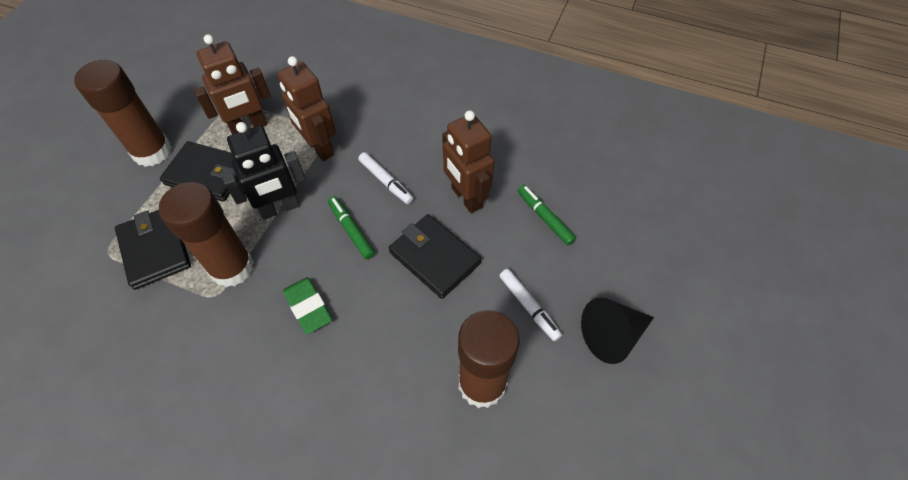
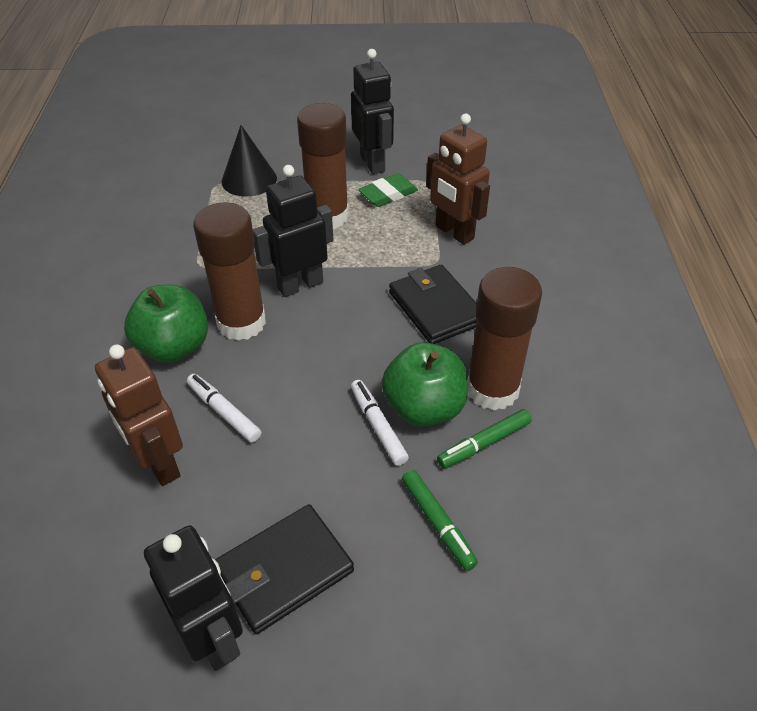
black robot: 1 -> 3
black wallet: 3 -> 2
brown robot: 3 -> 2
green apple: 0 -> 2

